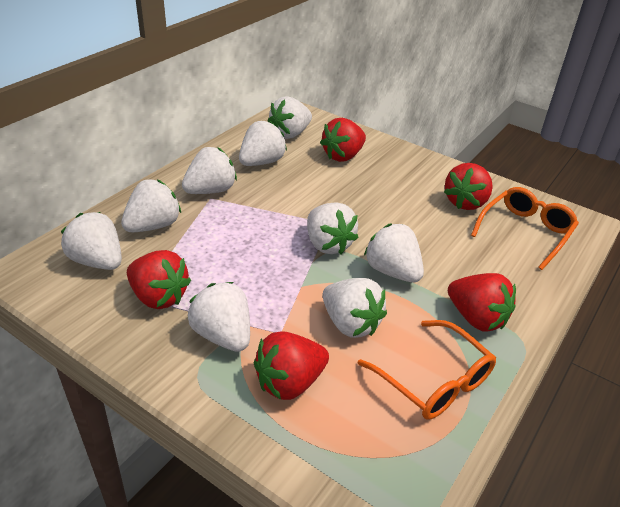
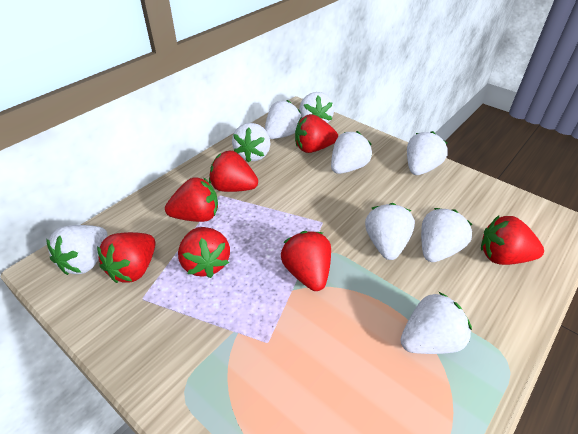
orange glasses: 2 -> 0
red strawberry: 5 -> 7

